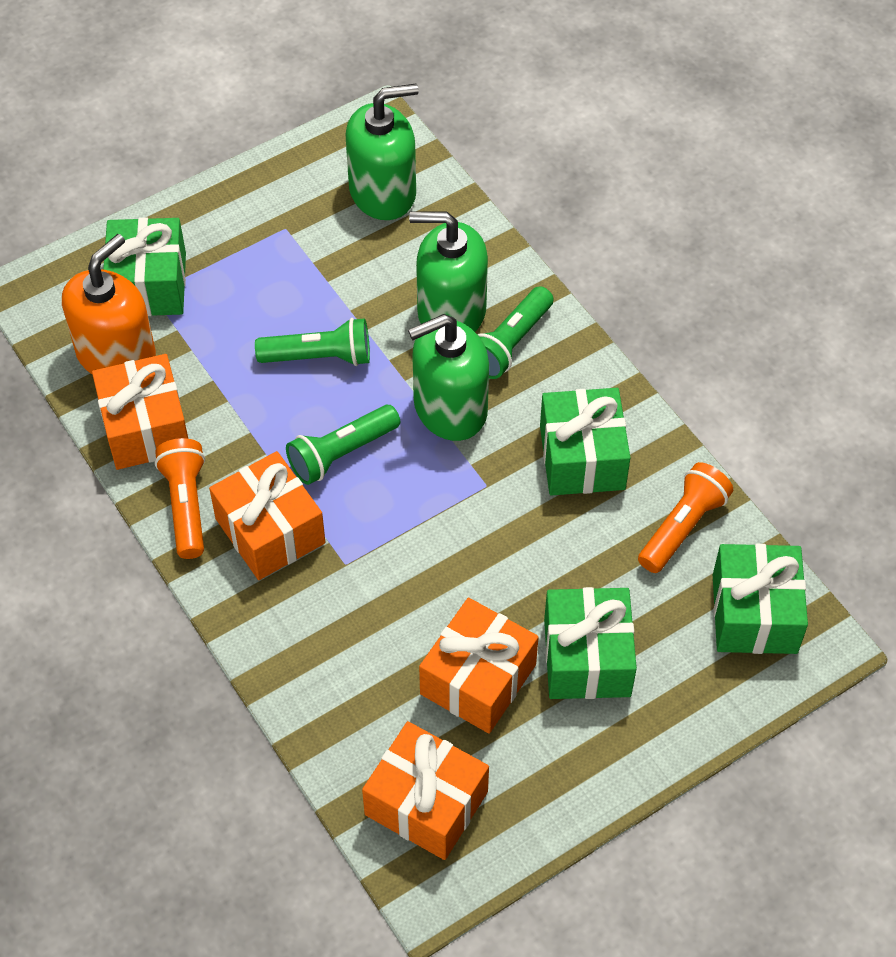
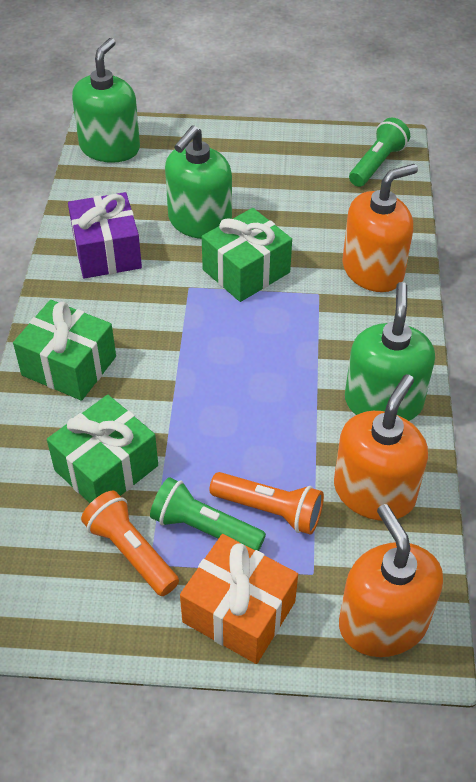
green flashlight: 3 -> 2
green gift: 4 -> 3
orange gift: 4 -> 1
orange soap dispenser: 1 -> 3
purple gift: 0 -> 1

